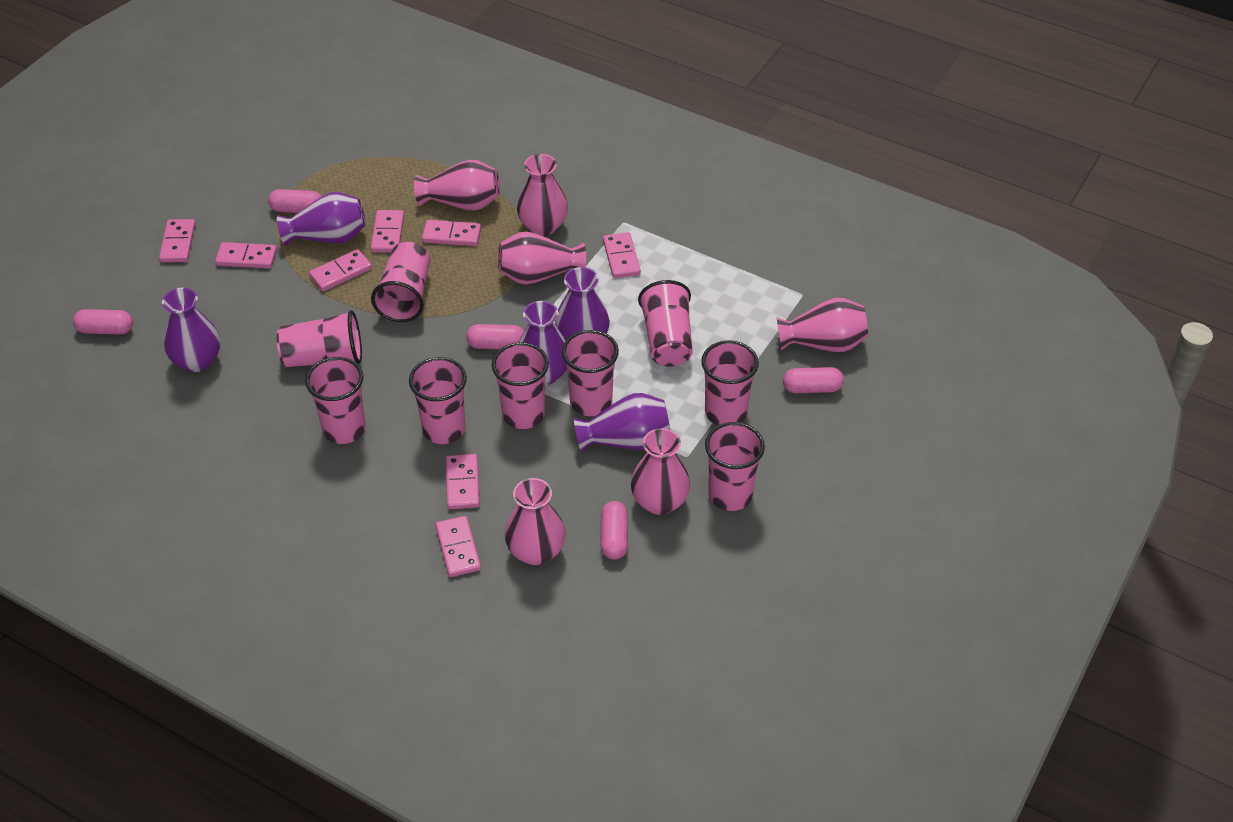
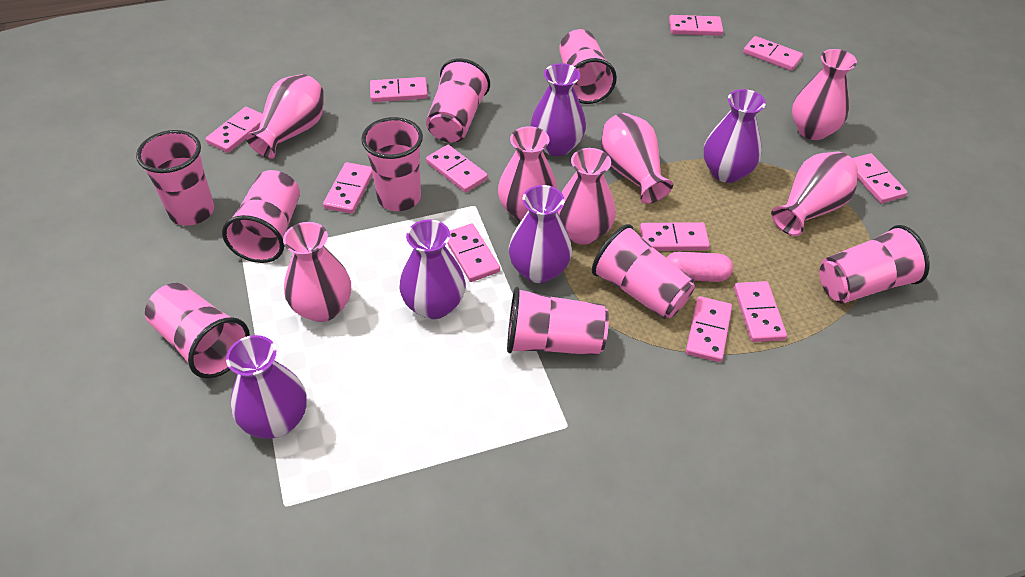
pink capsule: 5 -> 1
pink domino: 8 -> 11
pink vase: 6 -> 7

